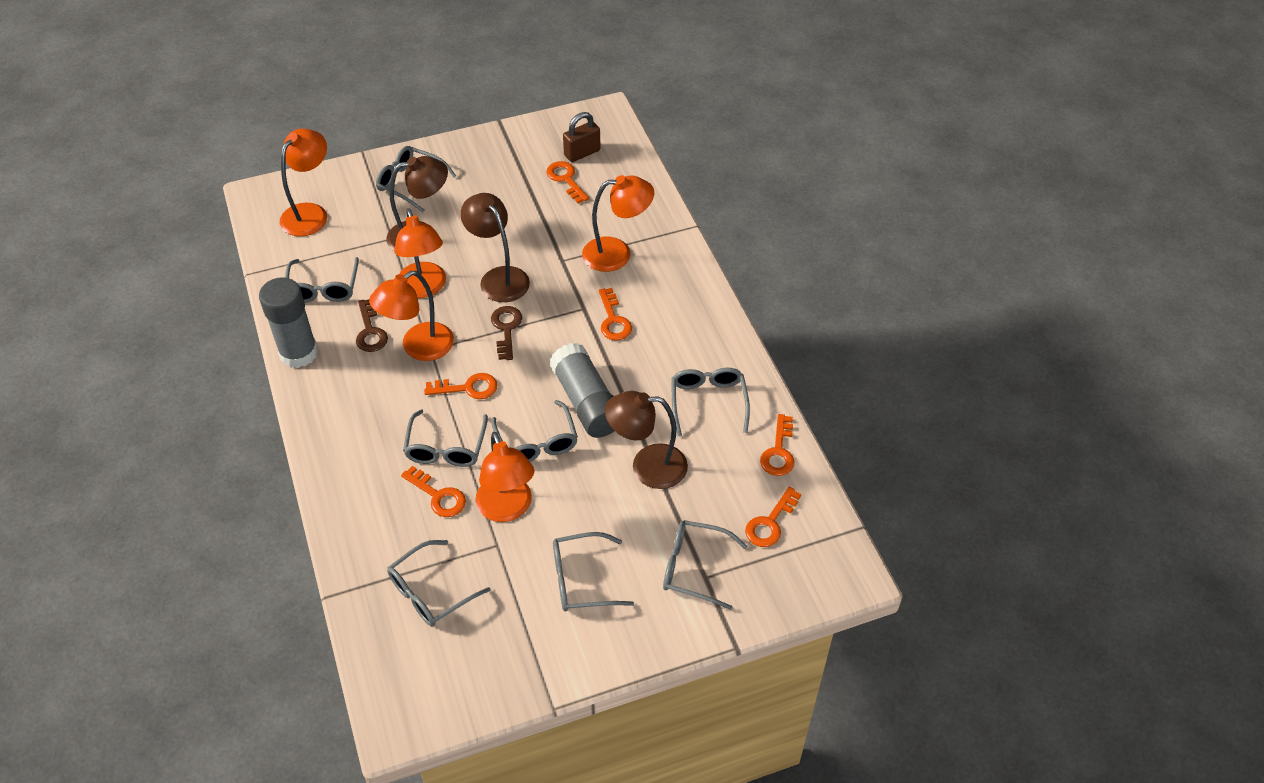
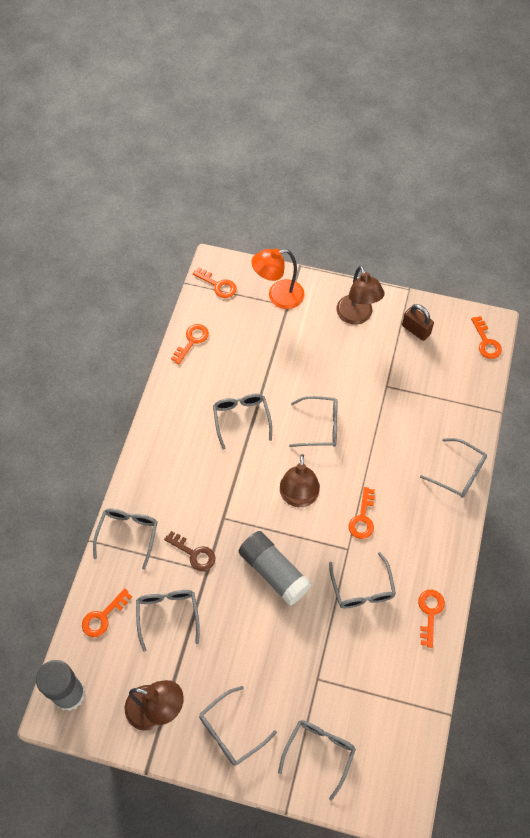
brown key: 2 -> 1
orange lamp: 5 -> 1

